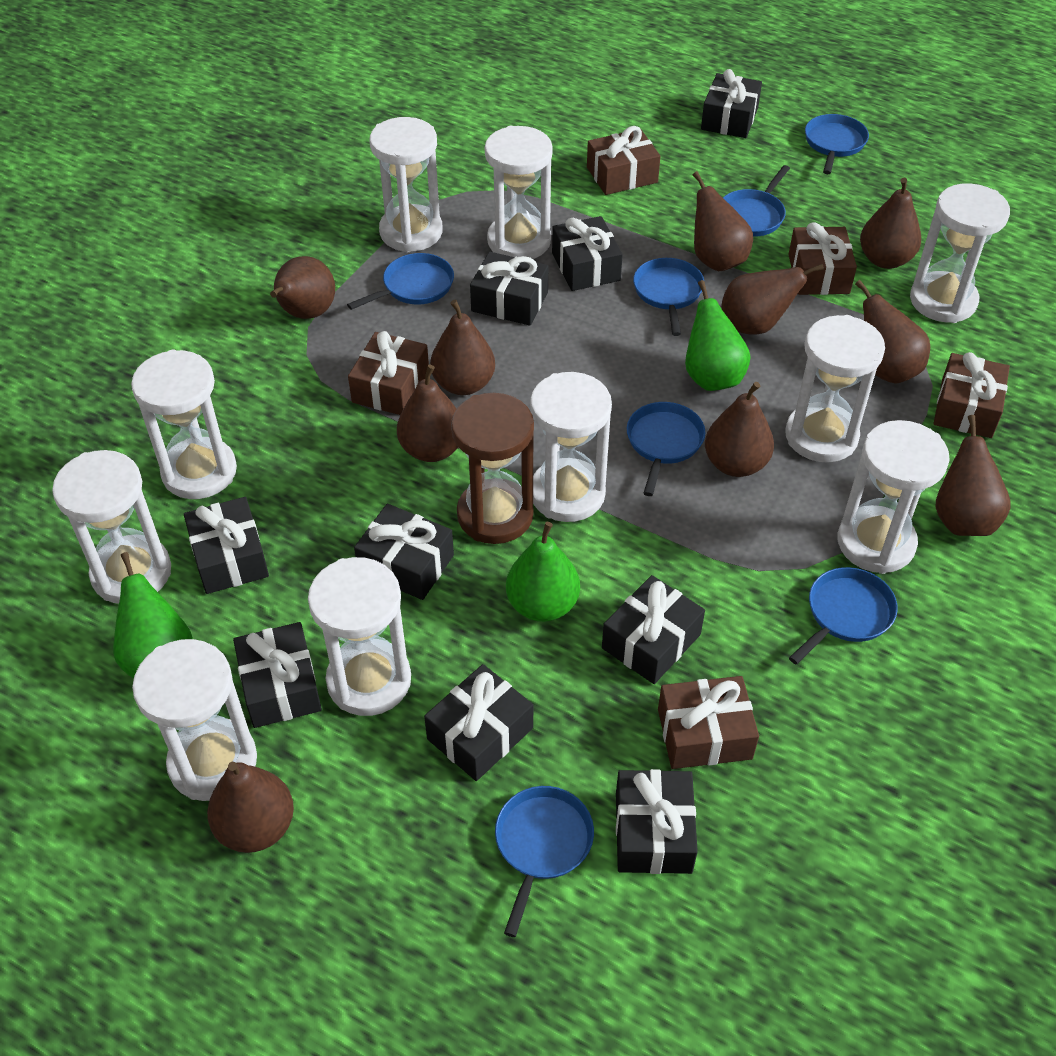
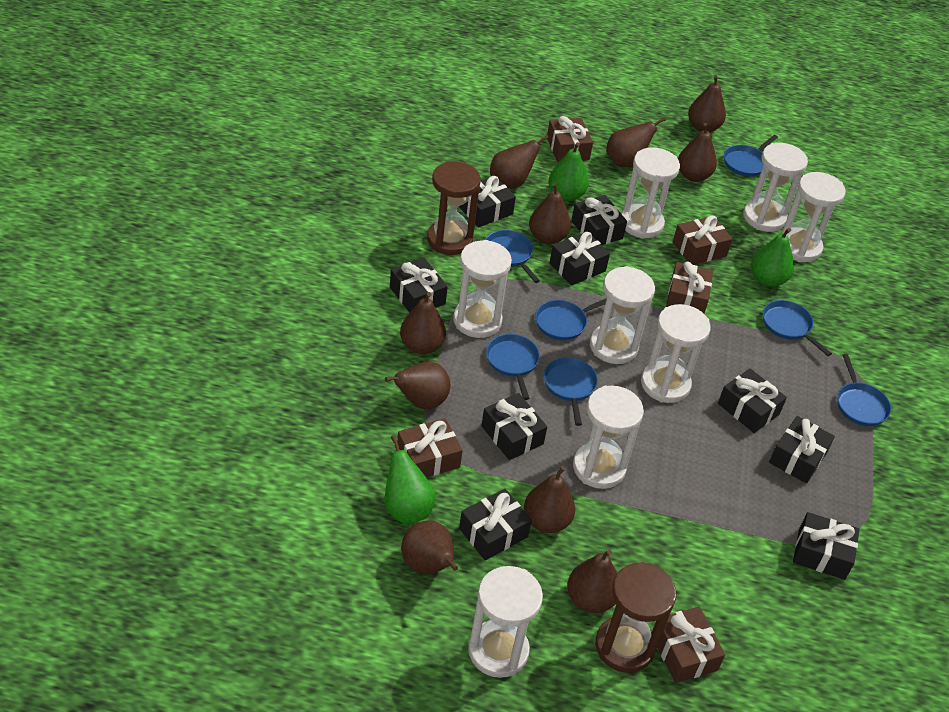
brown hourglass: 1 -> 2
white hourglass: 10 -> 8

